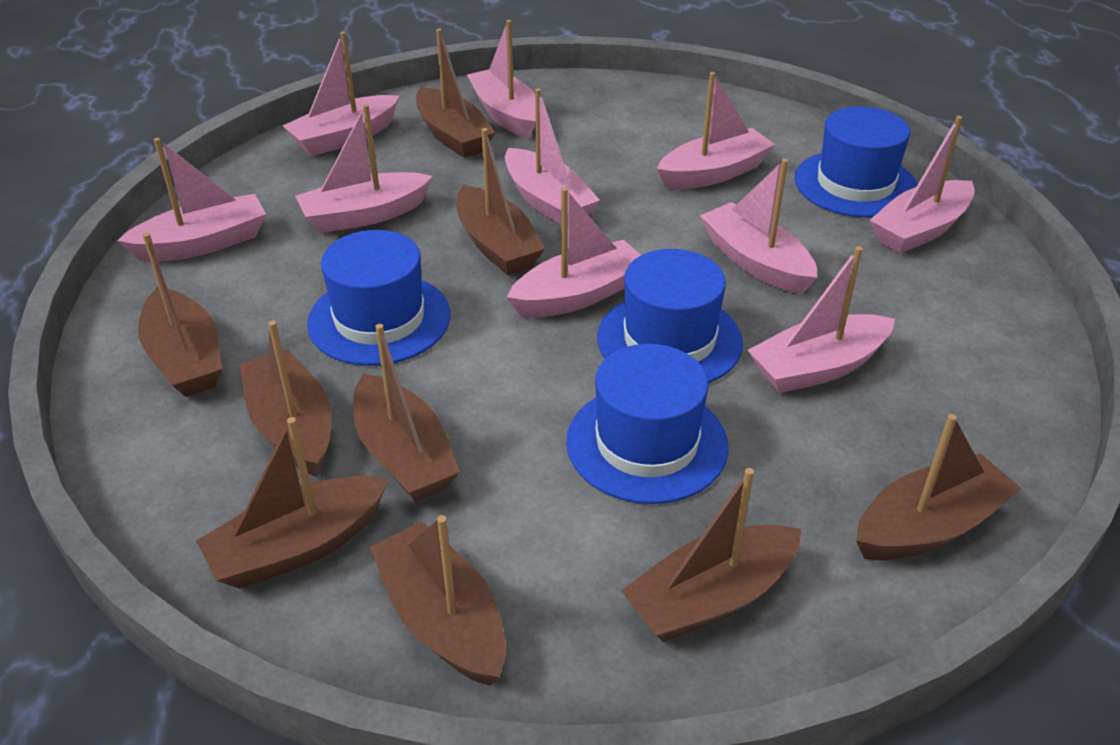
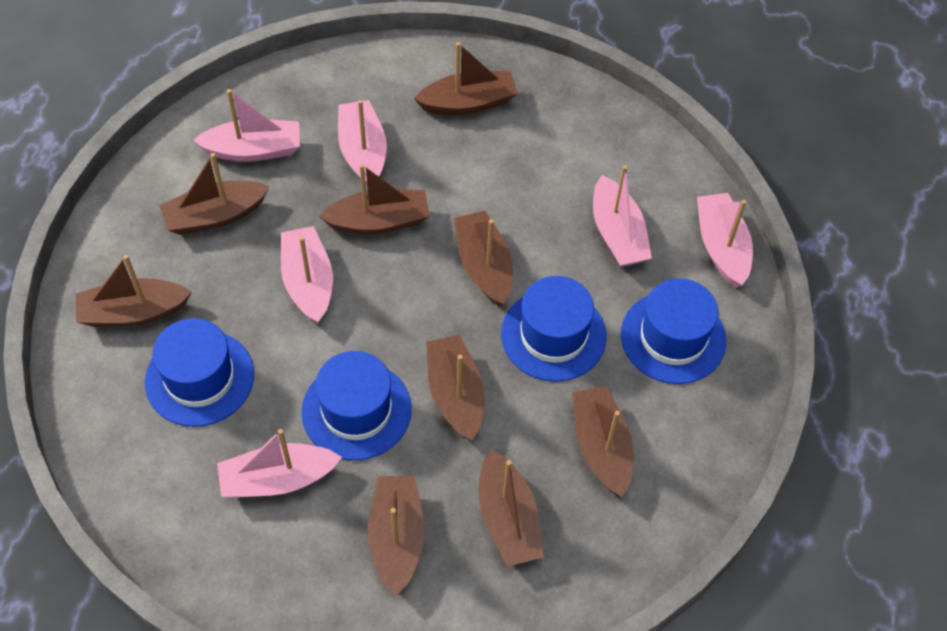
pink boat: 10 -> 6

